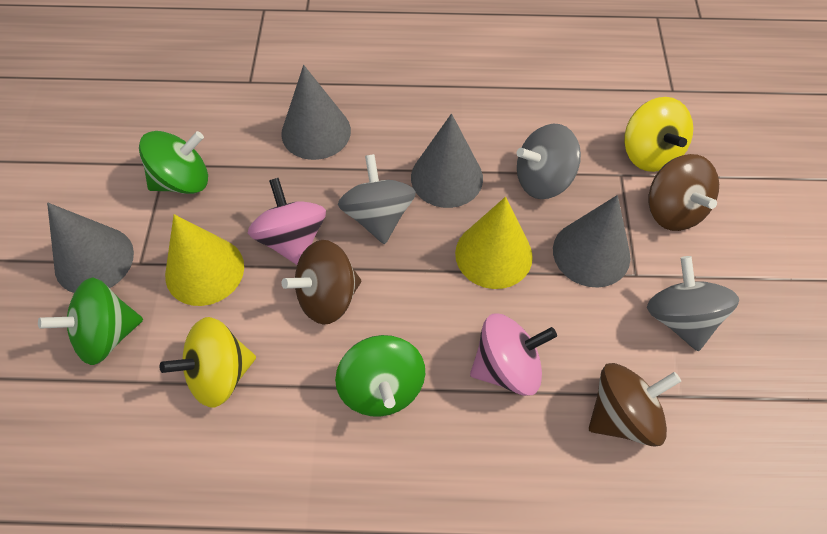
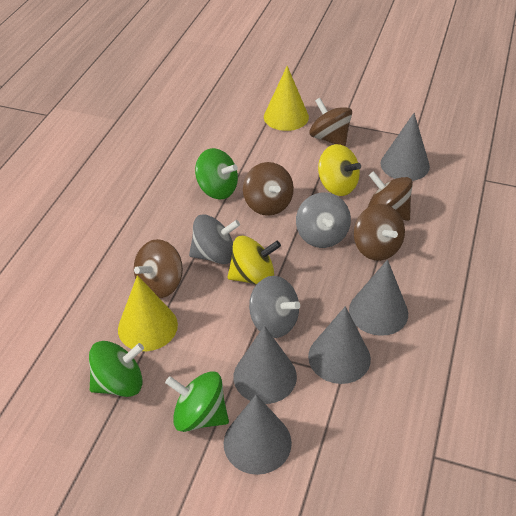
brown spinning top: 3 -> 5
grey cone: 4 -> 5
pink spinning top: 2 -> 0

